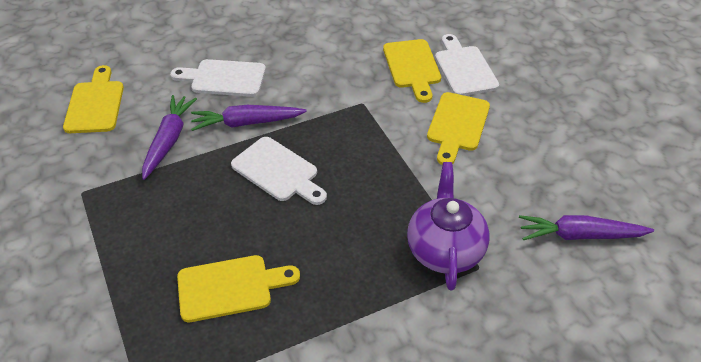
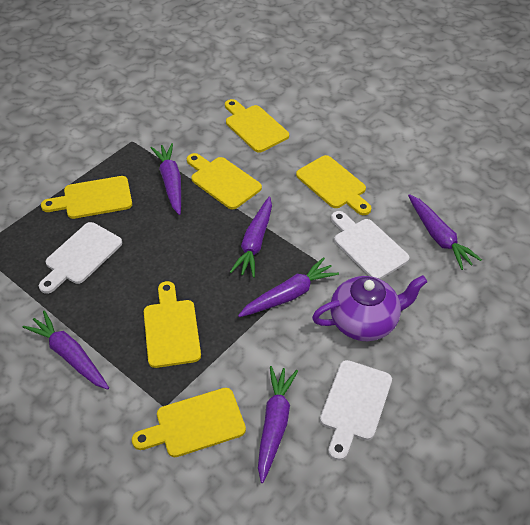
purple carrot: 3 -> 6
yellow cutting board: 4 -> 6

